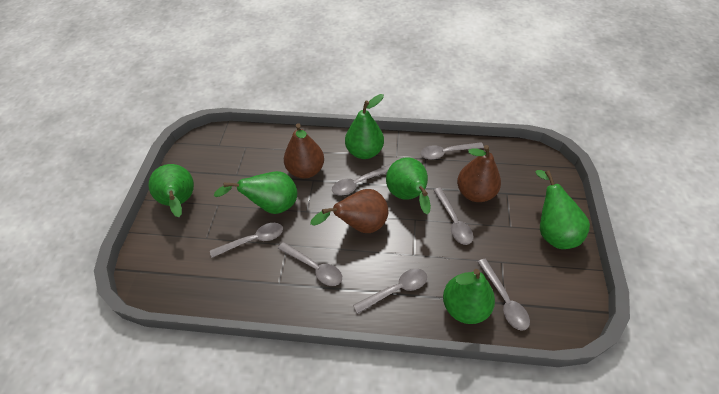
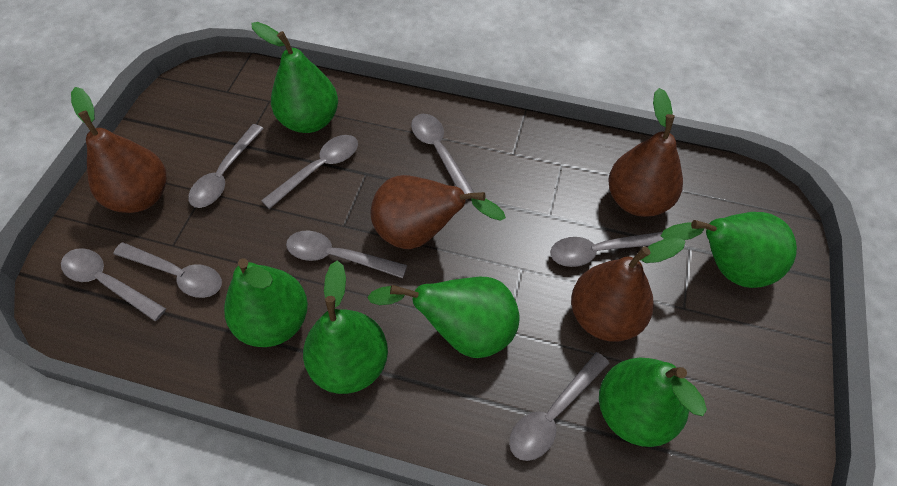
brown pear: 3 -> 4
grey spoon: 7 -> 8

